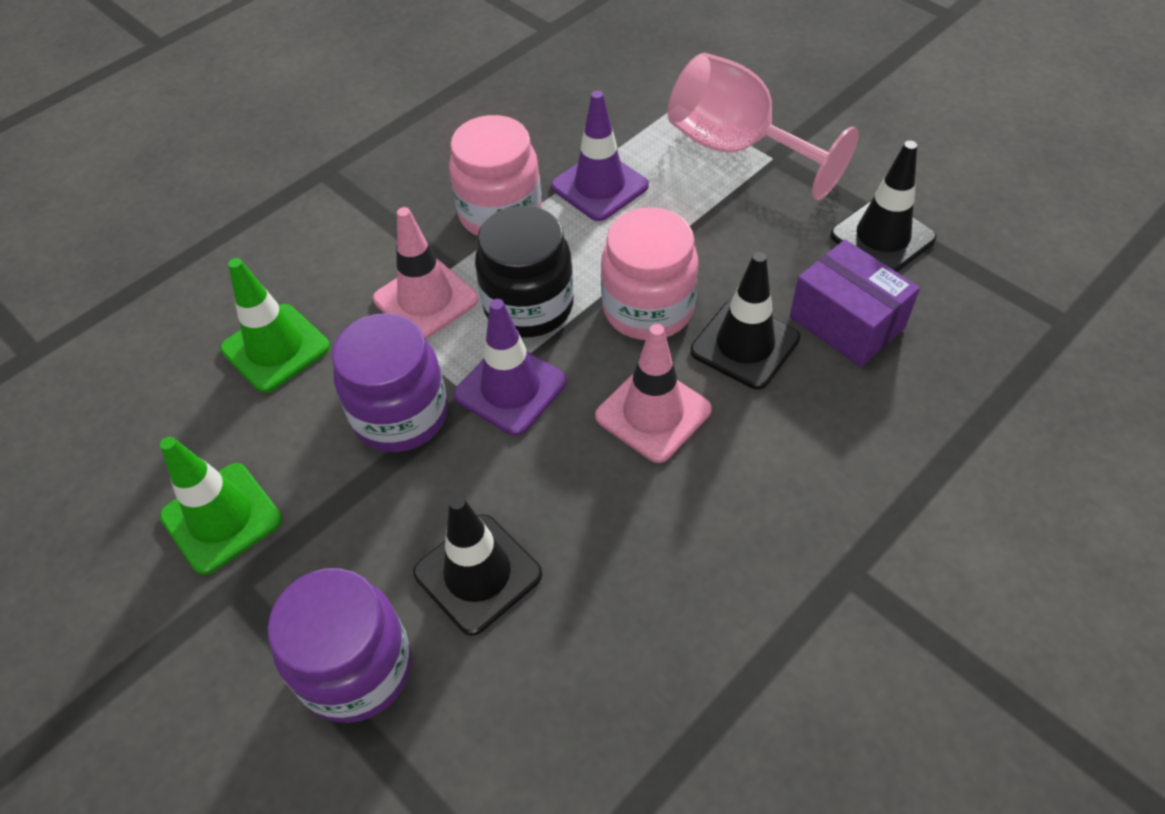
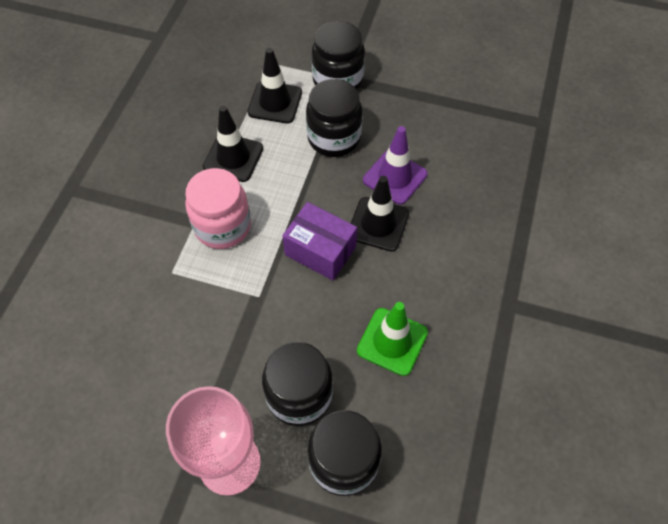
black jar: 1 -> 4
green traffic cone: 2 -> 1
pink jar: 2 -> 1
pink traffic cone: 2 -> 0
purple jar: 2 -> 0
purple traffic cone: 2 -> 1

